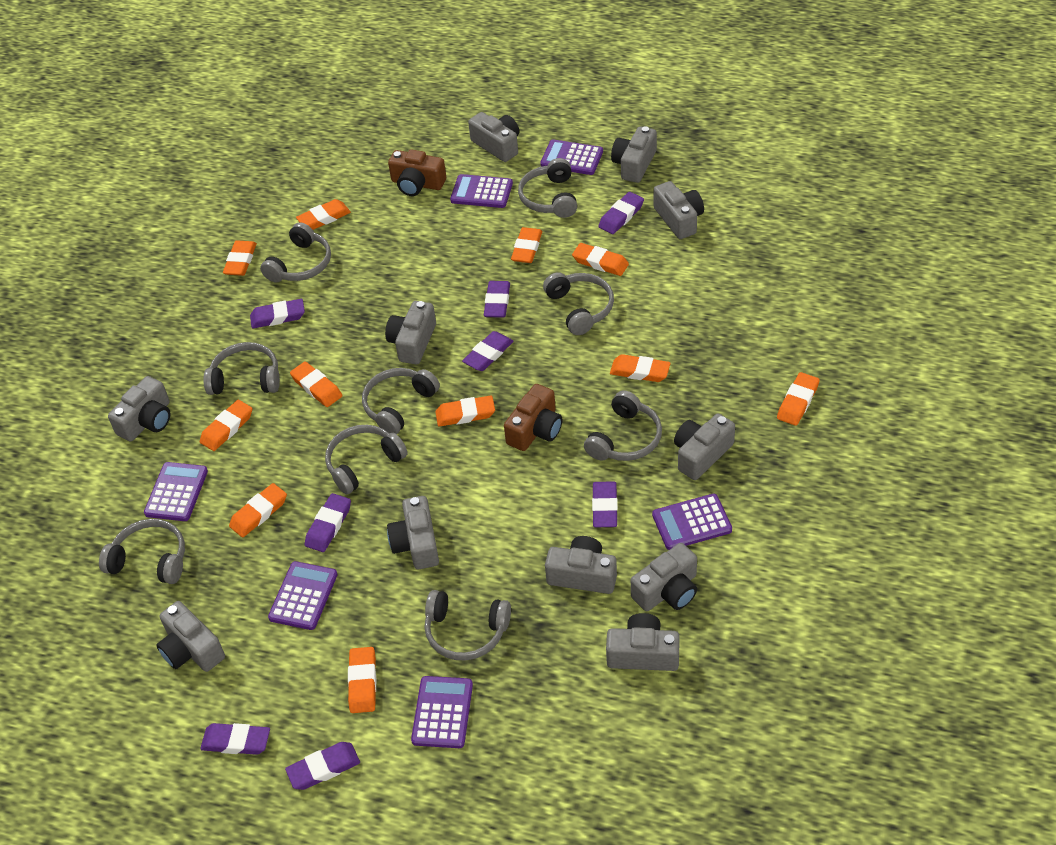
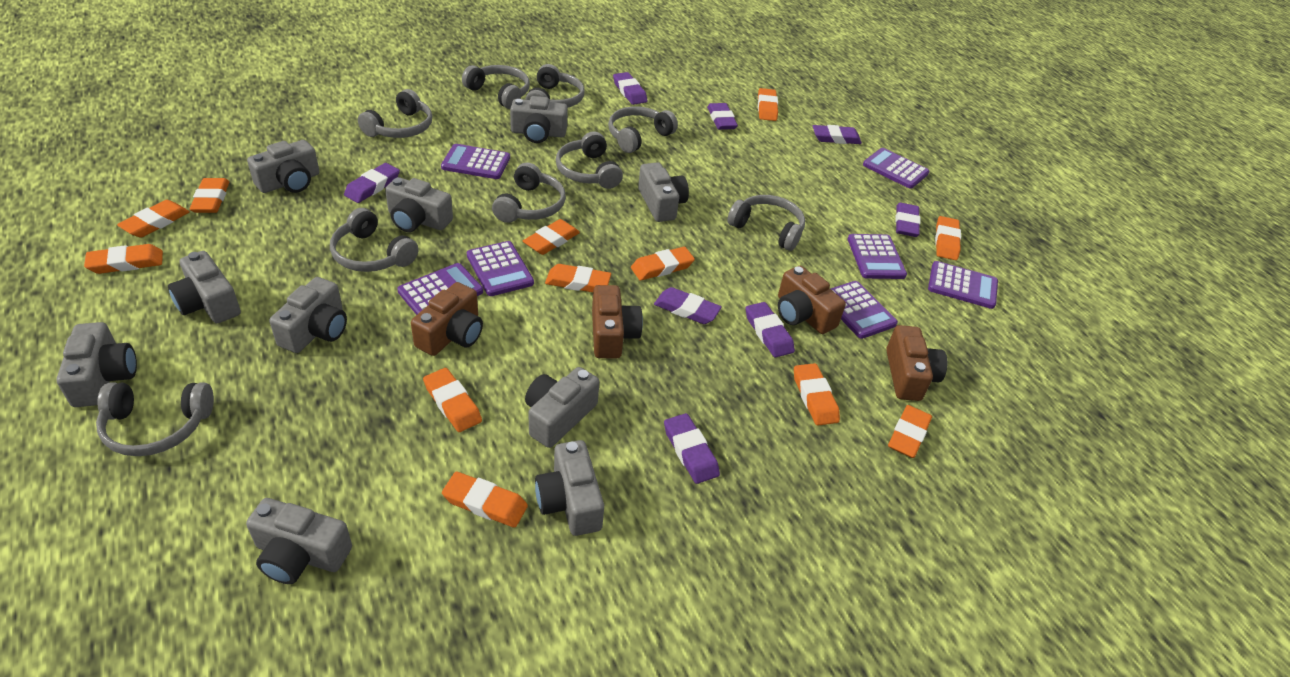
brown camera: 2 -> 4
grey camera: 11 -> 10
orange eraser: 11 -> 12
purple calculator: 6 -> 7

